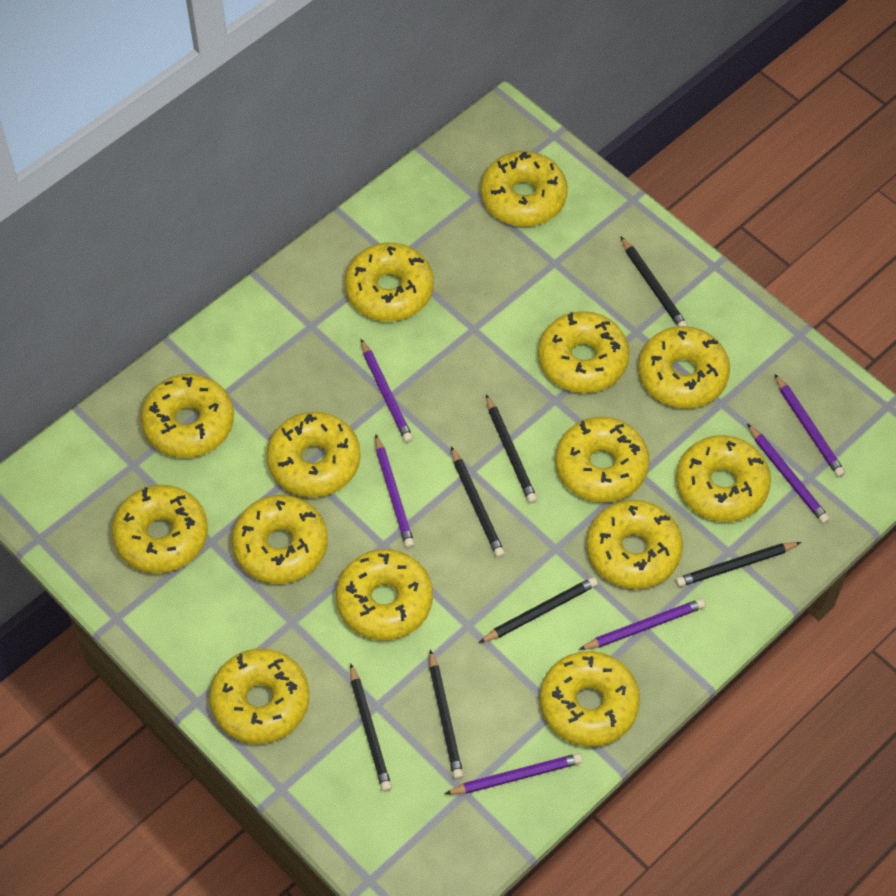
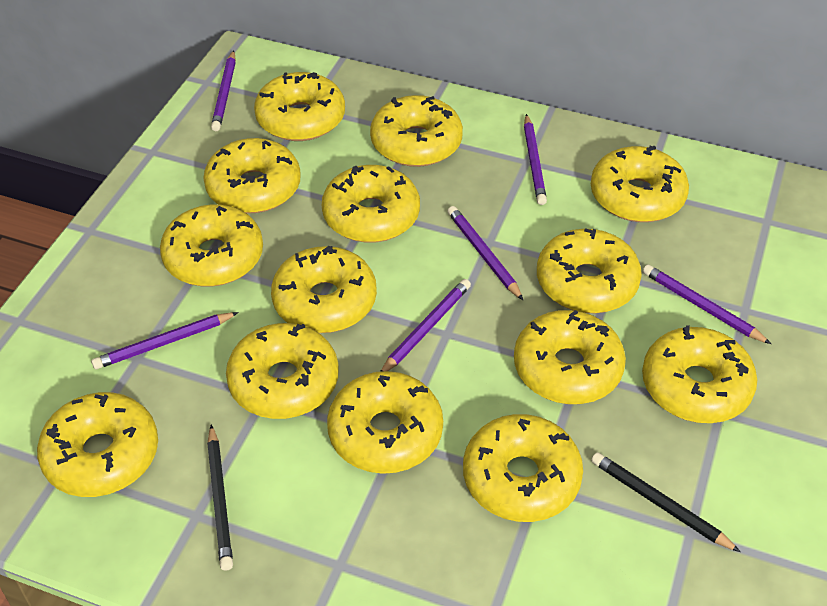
black pencil: 7 -> 2

